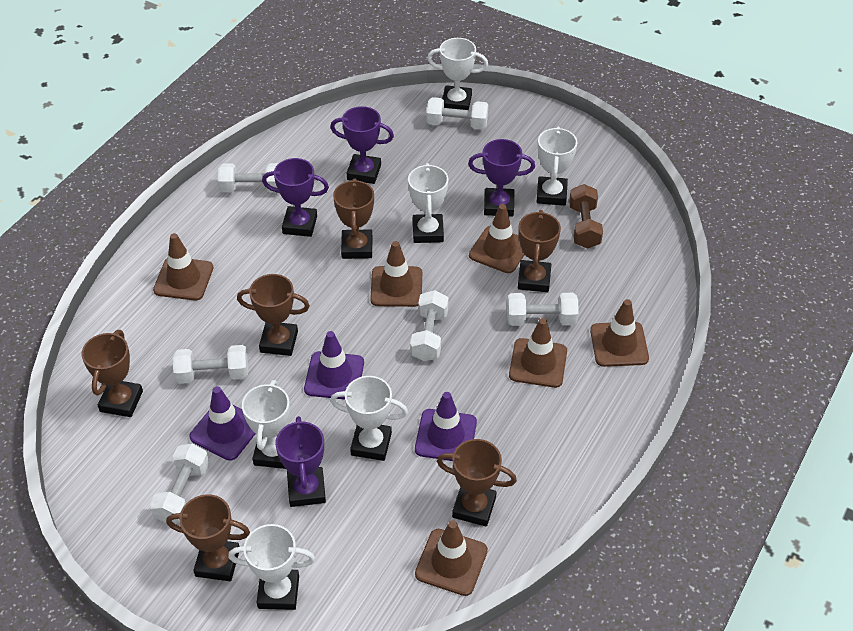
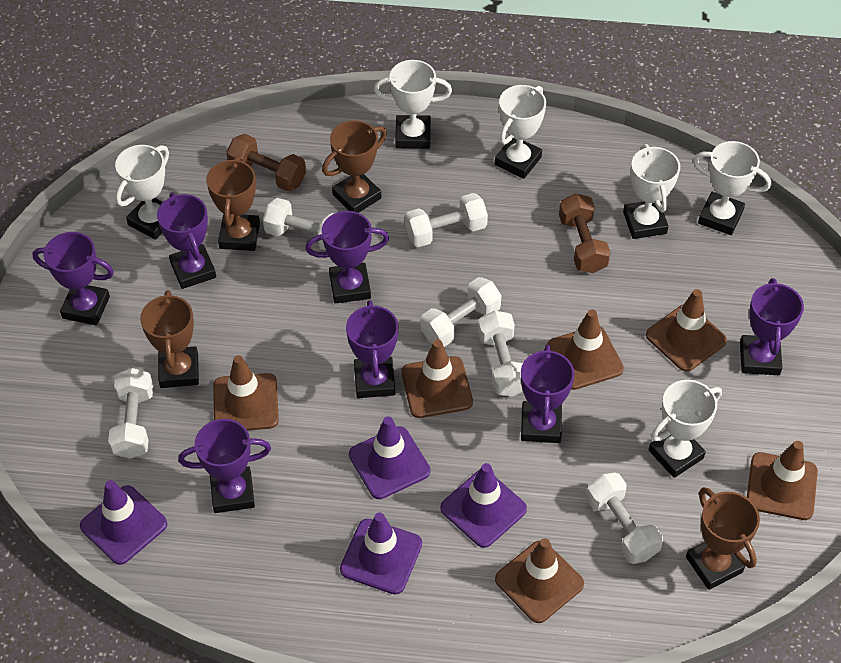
brown dumbbell: 1 -> 2
brown trophy: 6 -> 4
purple traffic cone: 3 -> 4
purple trophy: 4 -> 7

